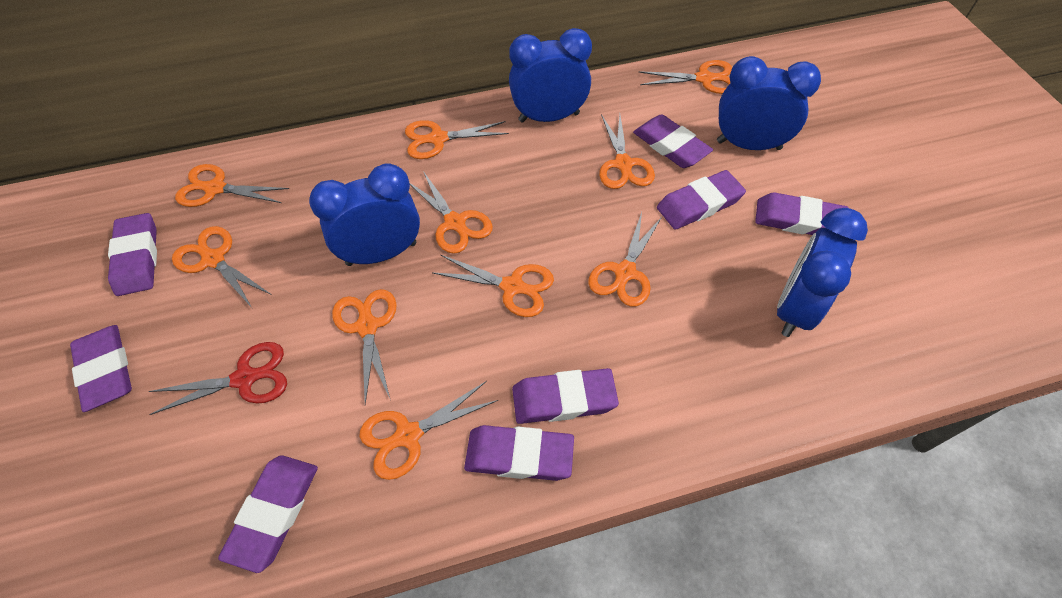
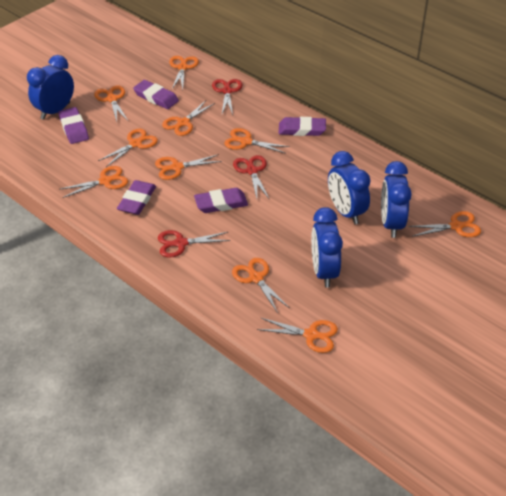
purple eraser: 8 -> 5
red scissors: 1 -> 3

